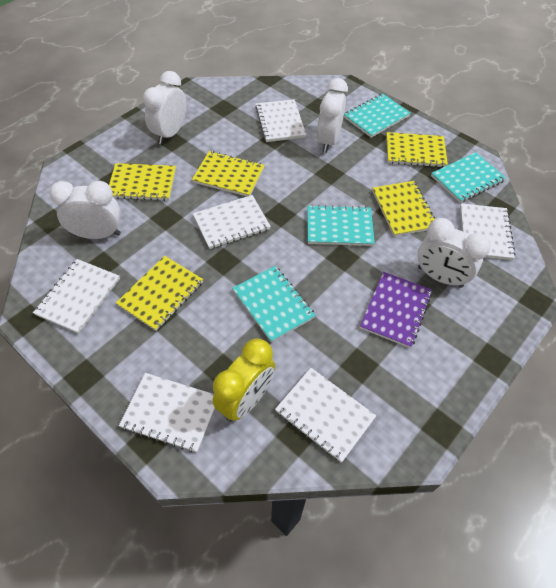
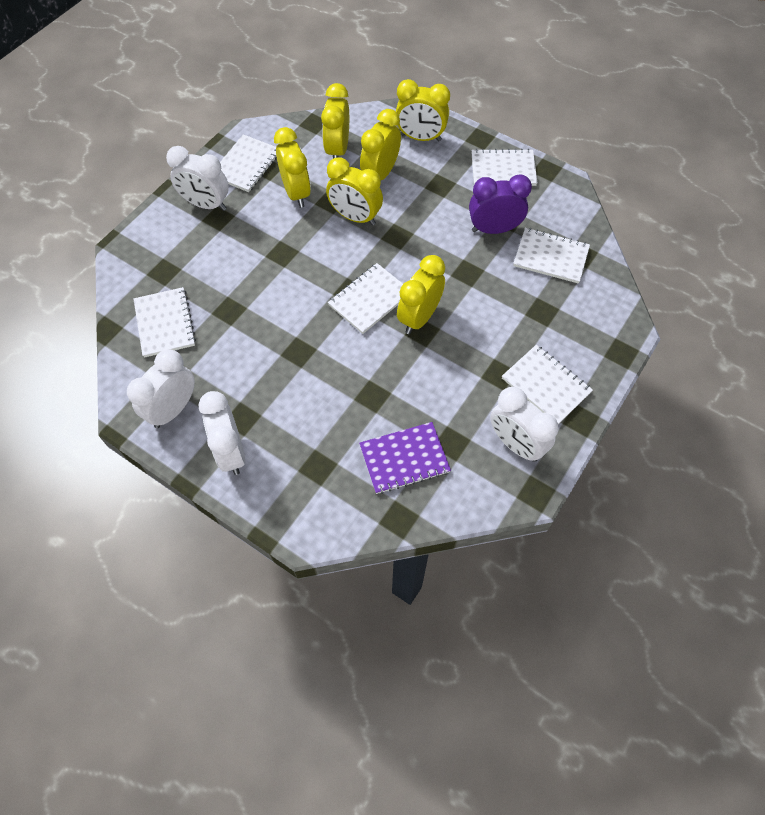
purple clock: 0 -> 1
turquoise notebook: 4 -> 0
yellow clock: 1 -> 6
yellow notebook: 5 -> 0

